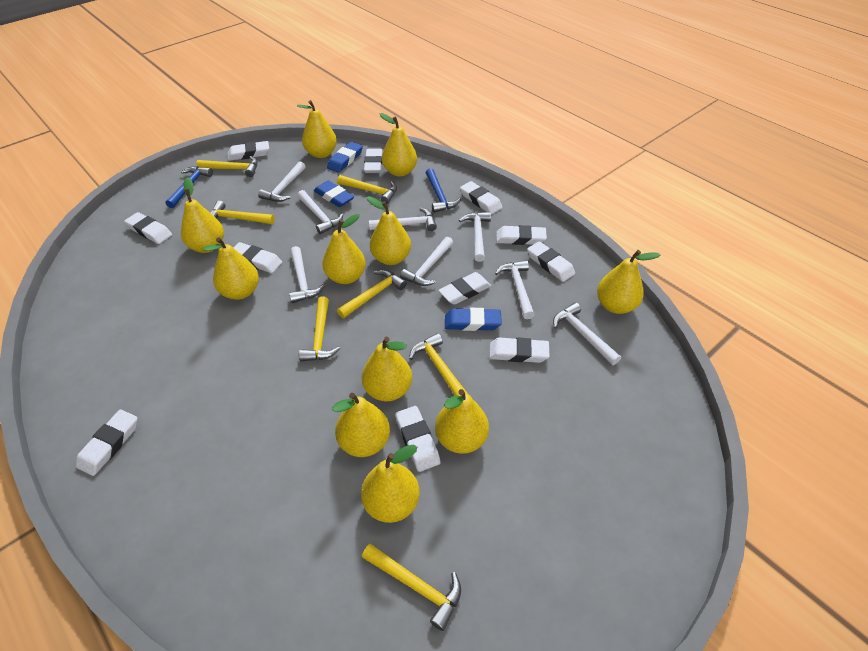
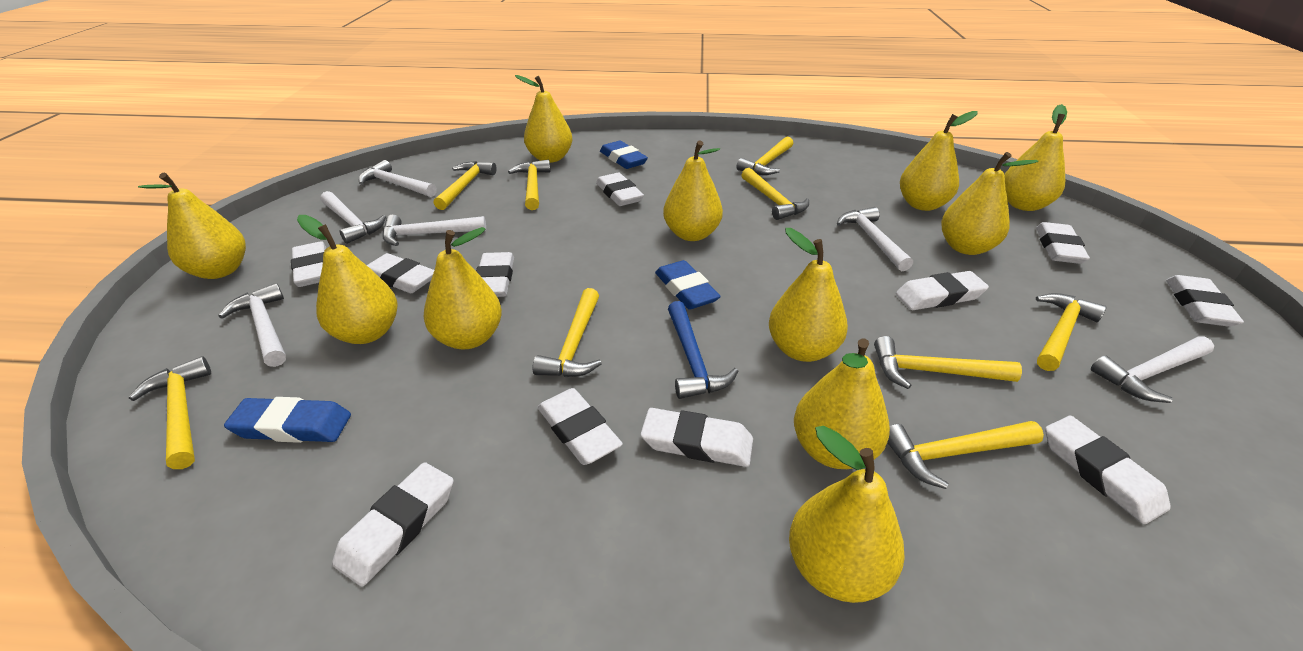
blue hammer: 2 -> 1
white hammer: 8 -> 6
yellow hammer: 7 -> 9

